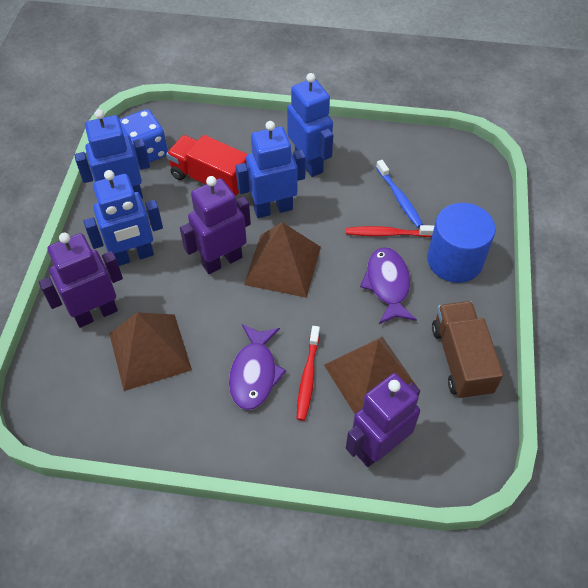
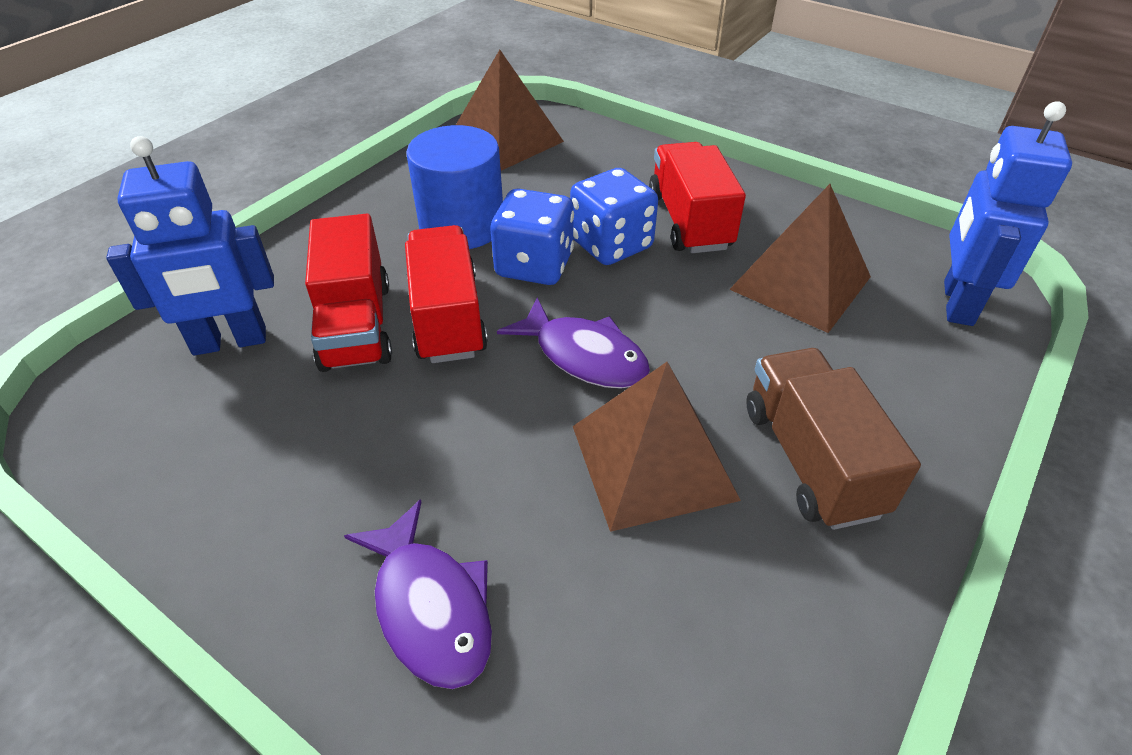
blue dice: 1 -> 2
blue robot: 4 -> 2
blue toothbrush: 1 -> 0
purple robot: 3 -> 0
red toothbrush: 2 -> 0
red truck: 1 -> 3

